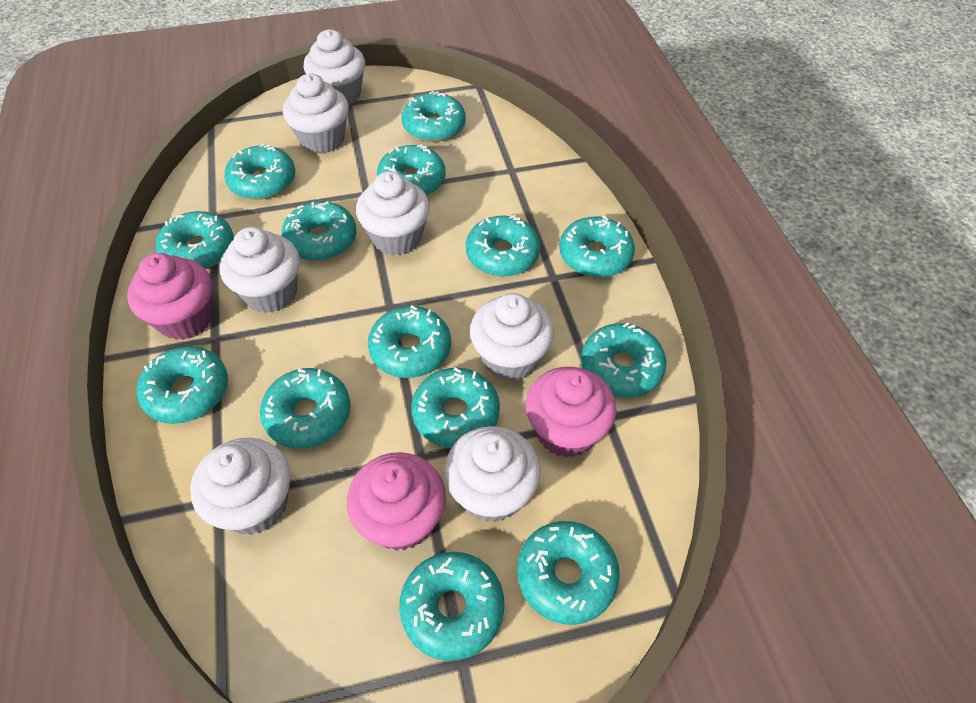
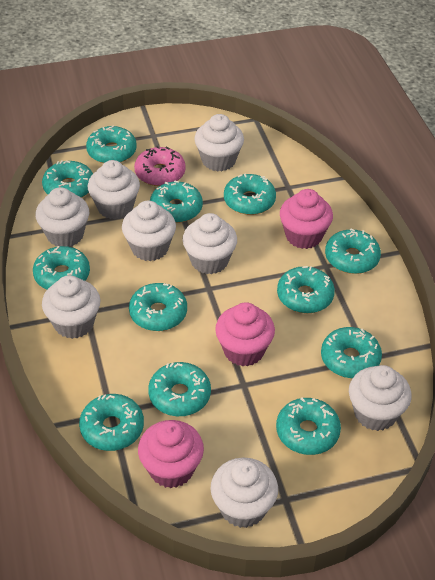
pink donut: 0 -> 1
turquoise donut: 14 -> 12
white cupcake: 7 -> 8

